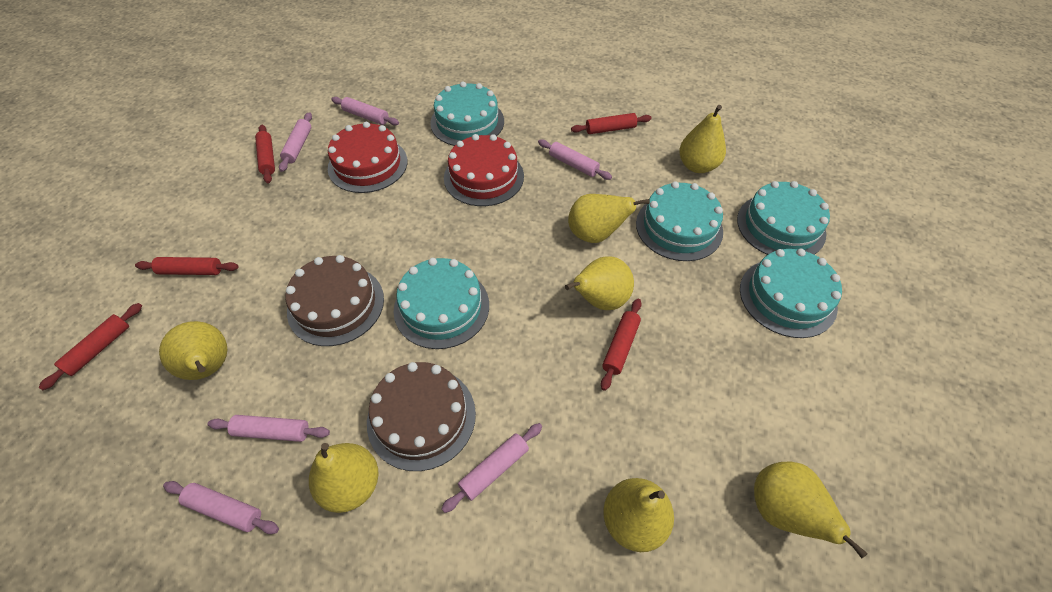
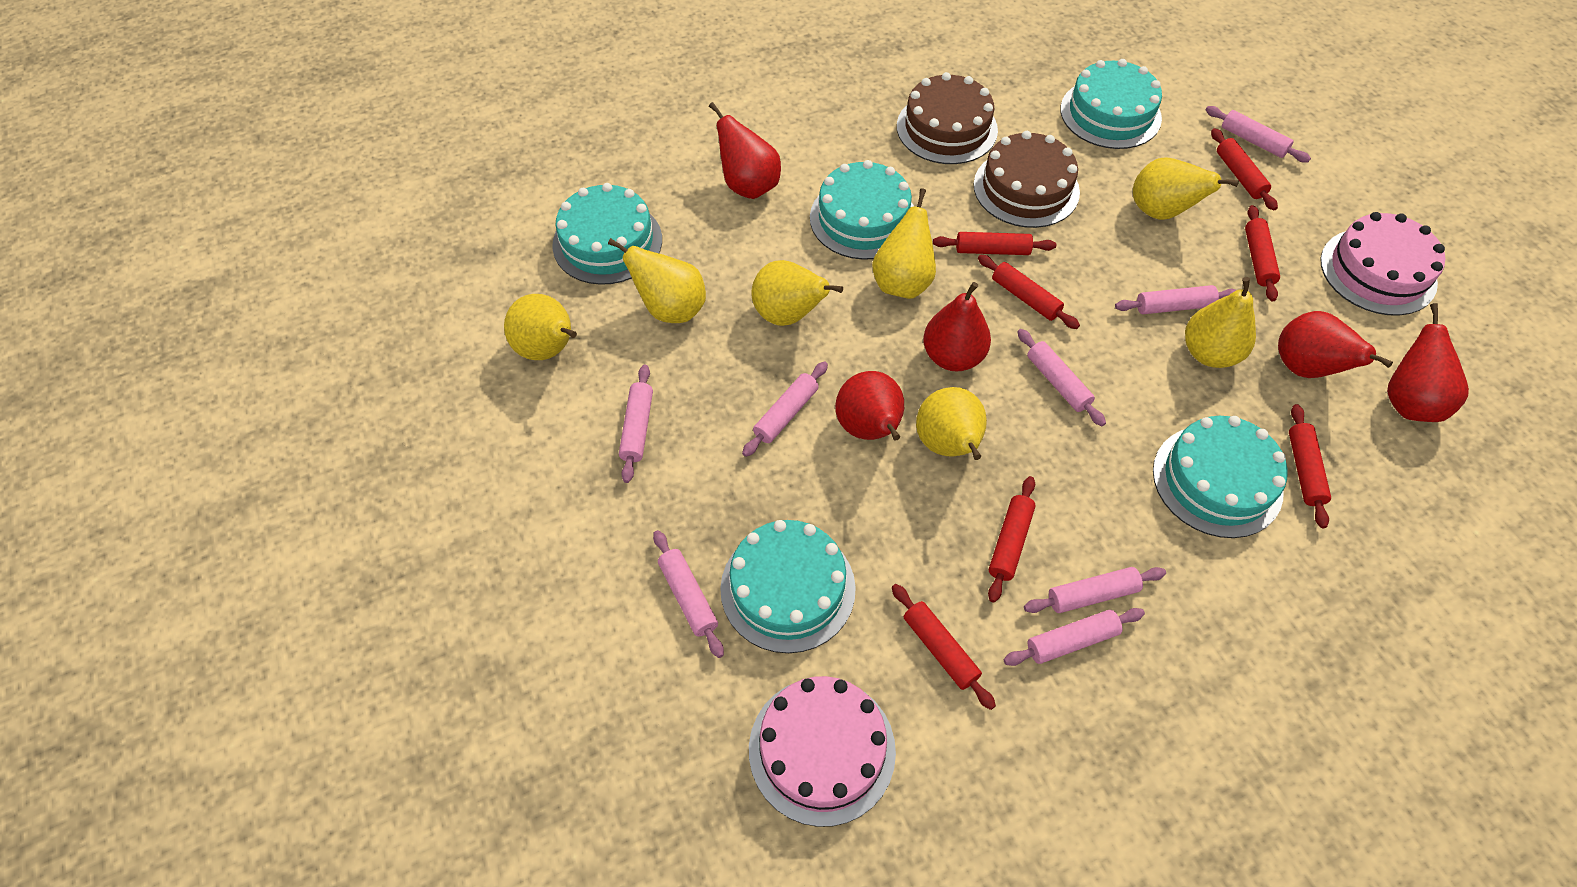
pink cake: 0 -> 2
pink rolling pin: 6 -> 8
red cake: 2 -> 0
red pear: 0 -> 5
red rolling pin: 5 -> 7

